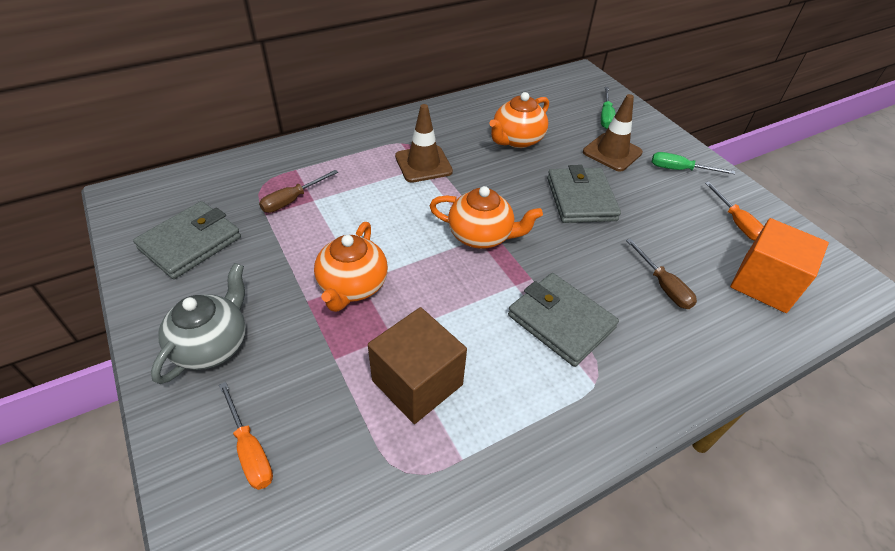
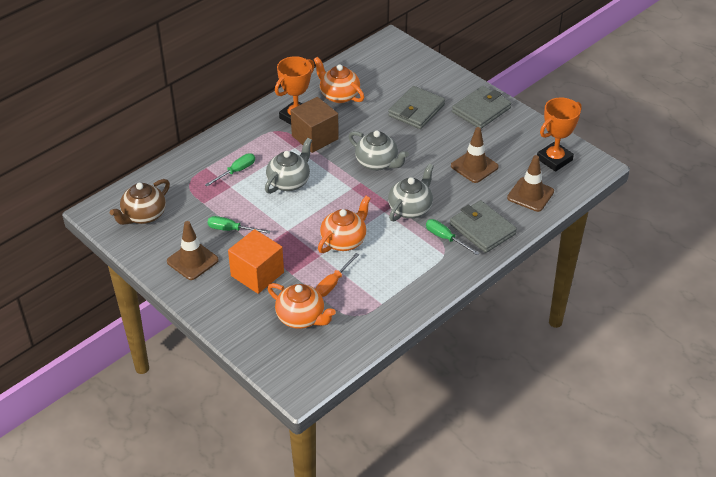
brown screwdriver: 2 -> 0
brown teapot: 0 -> 1
brown traffic cone: 2 -> 3
green screwdriver: 2 -> 3
grey teapot: 1 -> 3
orange screwdriver: 2 -> 1
orange trophy: 0 -> 2

